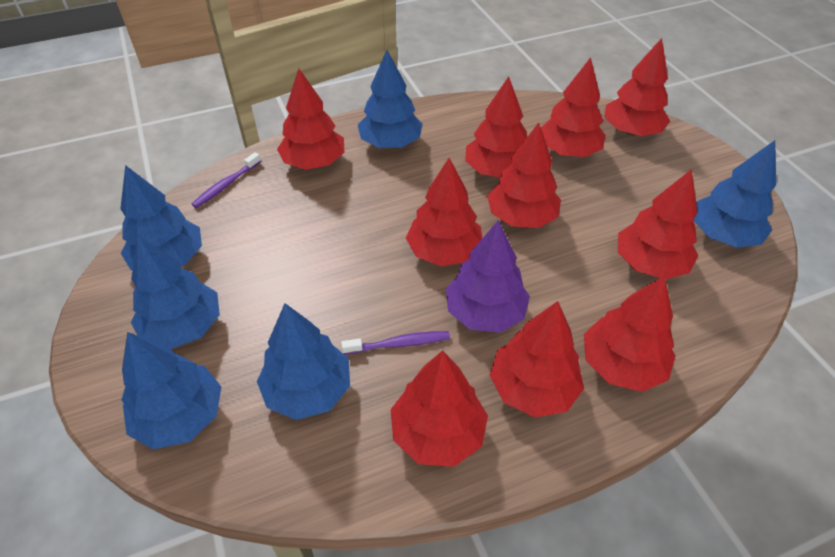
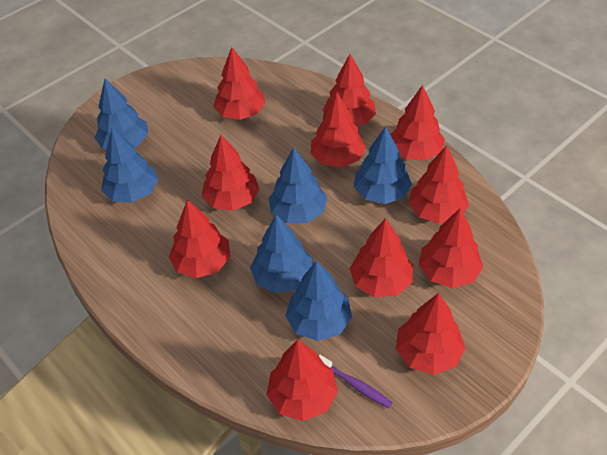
purple toothbrush: 2 -> 1
purple tree: 1 -> 0
red tree: 10 -> 11

